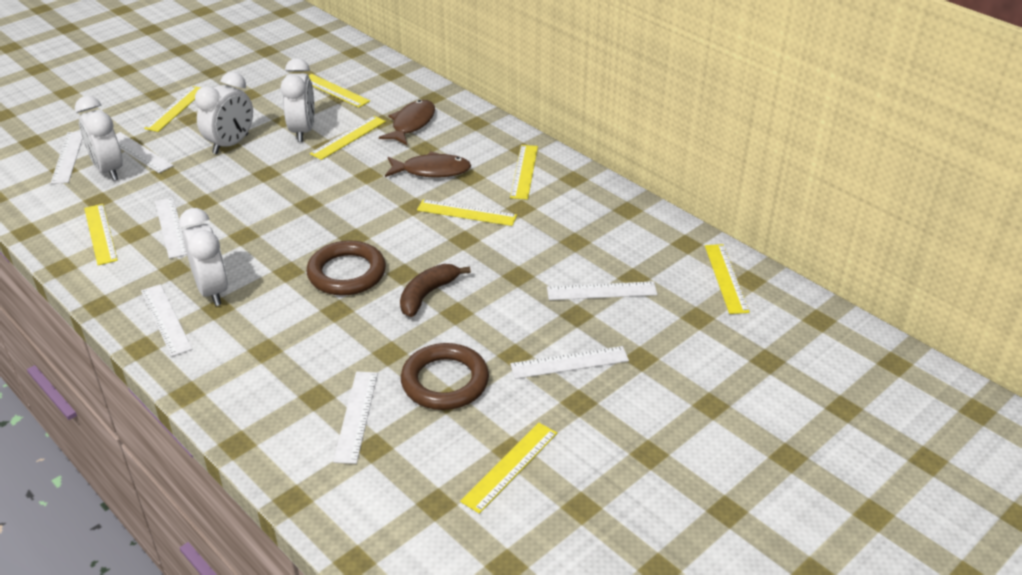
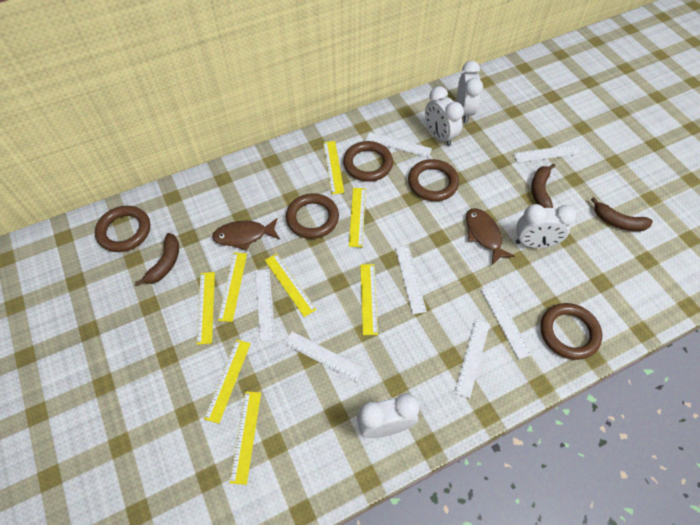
brown banana: 1 -> 3
brown ring: 2 -> 5

